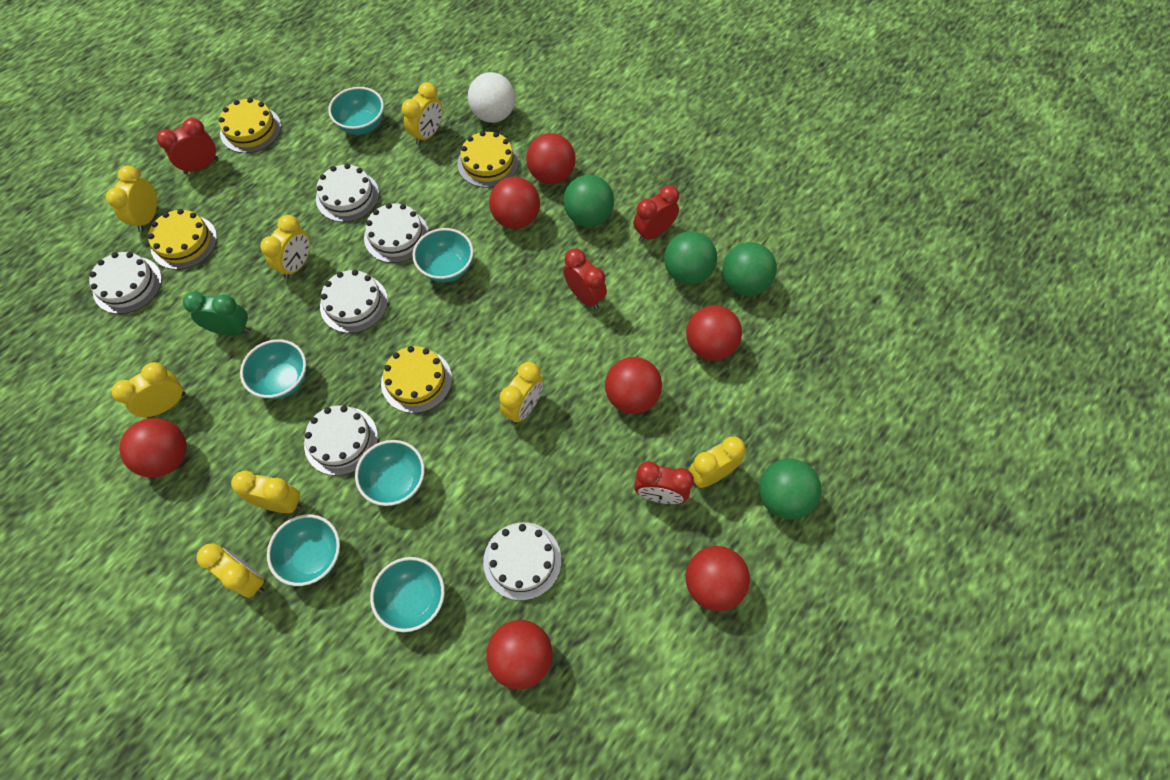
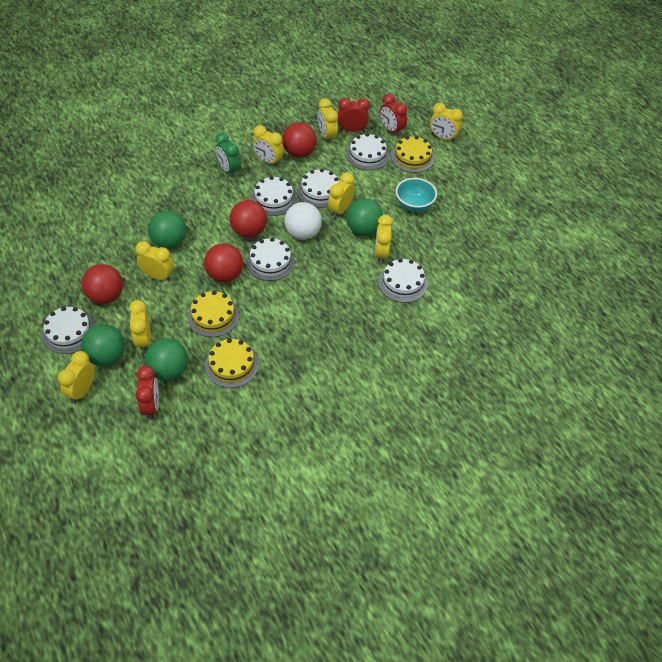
red ball: 7 -> 4
red clock: 4 -> 3
turquoise bowl: 6 -> 1
yellow cake: 4 -> 3

